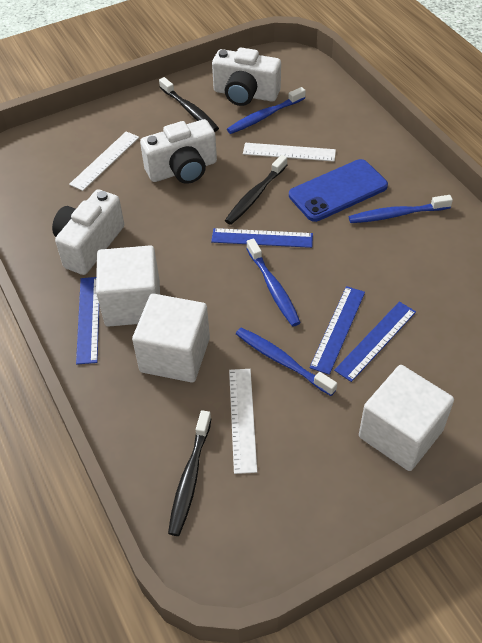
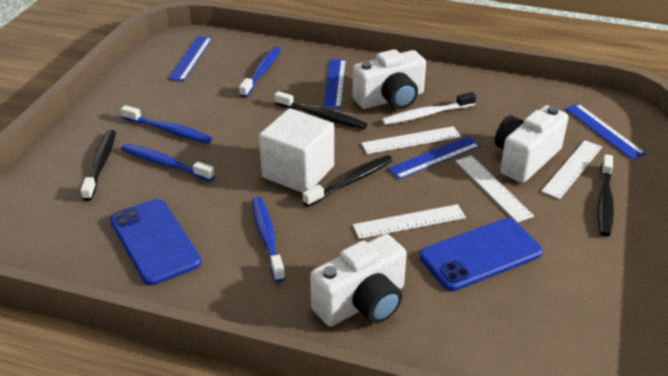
black toothbrush: 3 -> 4
blue phone: 1 -> 2
white cube: 3 -> 1
white ruler: 3 -> 4
white toothbrush: 0 -> 1

